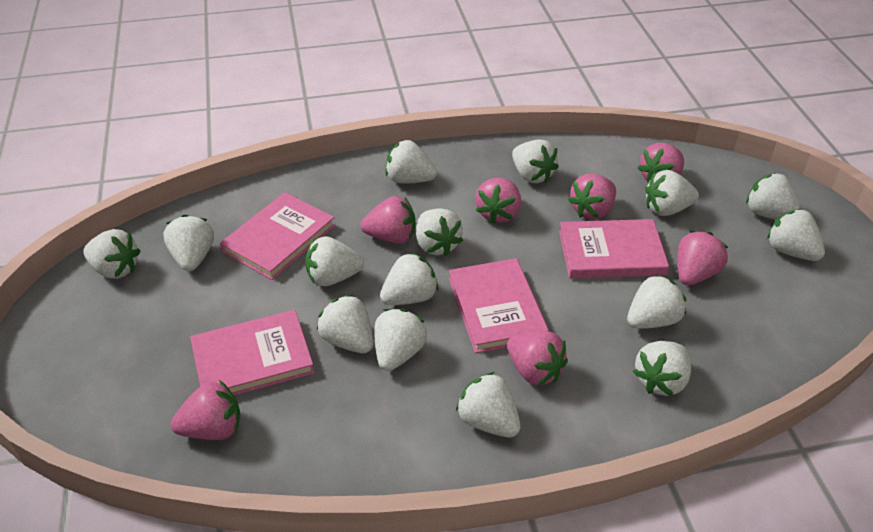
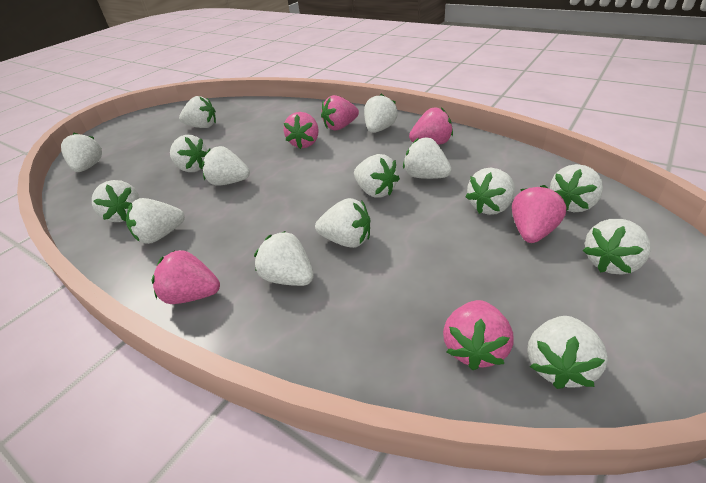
pink book: 4 -> 0
pink strawberry: 7 -> 6

